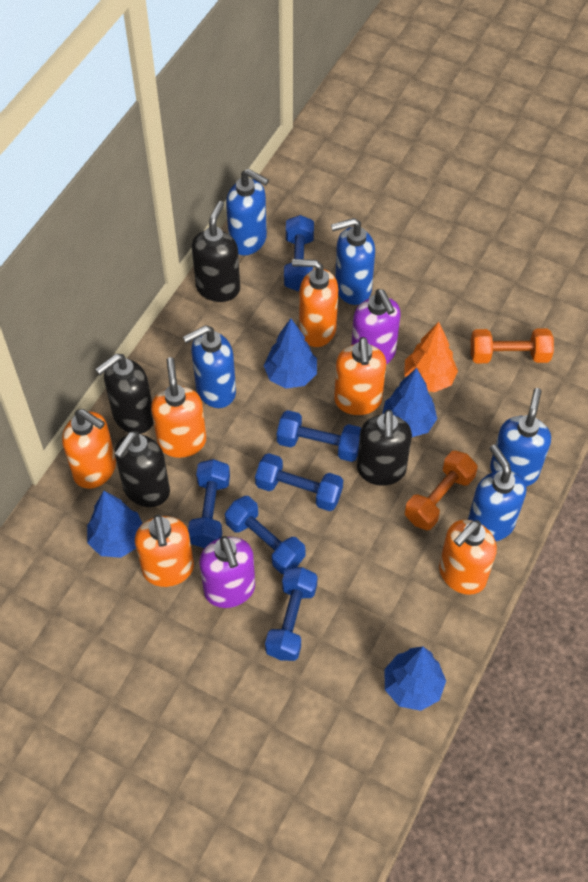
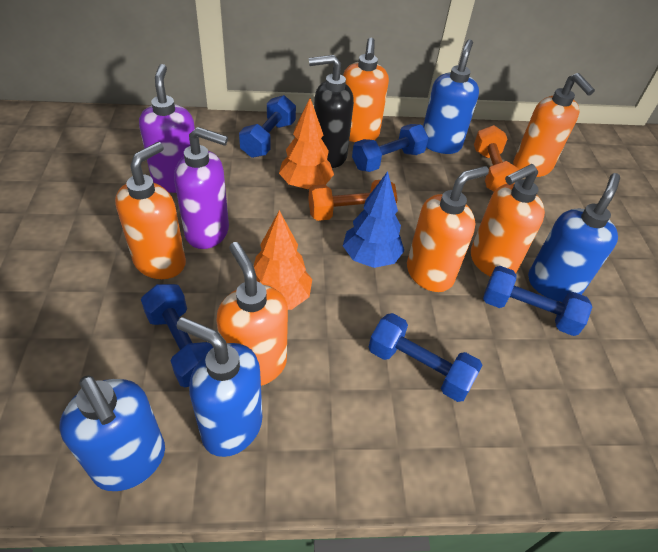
black soap dispenser: 4 -> 1
blue dumbbell: 6 -> 5
blue soap dispenser: 5 -> 4
blue tree: 4 -> 1
orange tree: 1 -> 2

